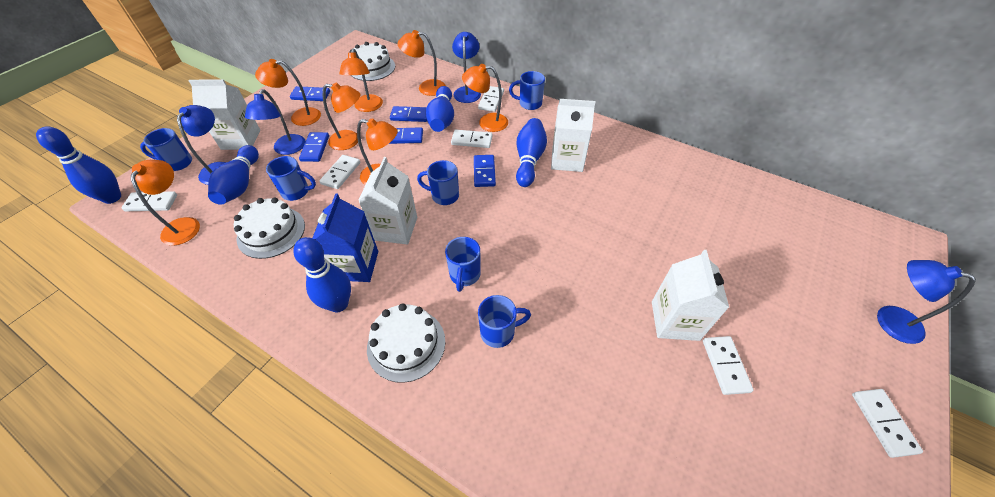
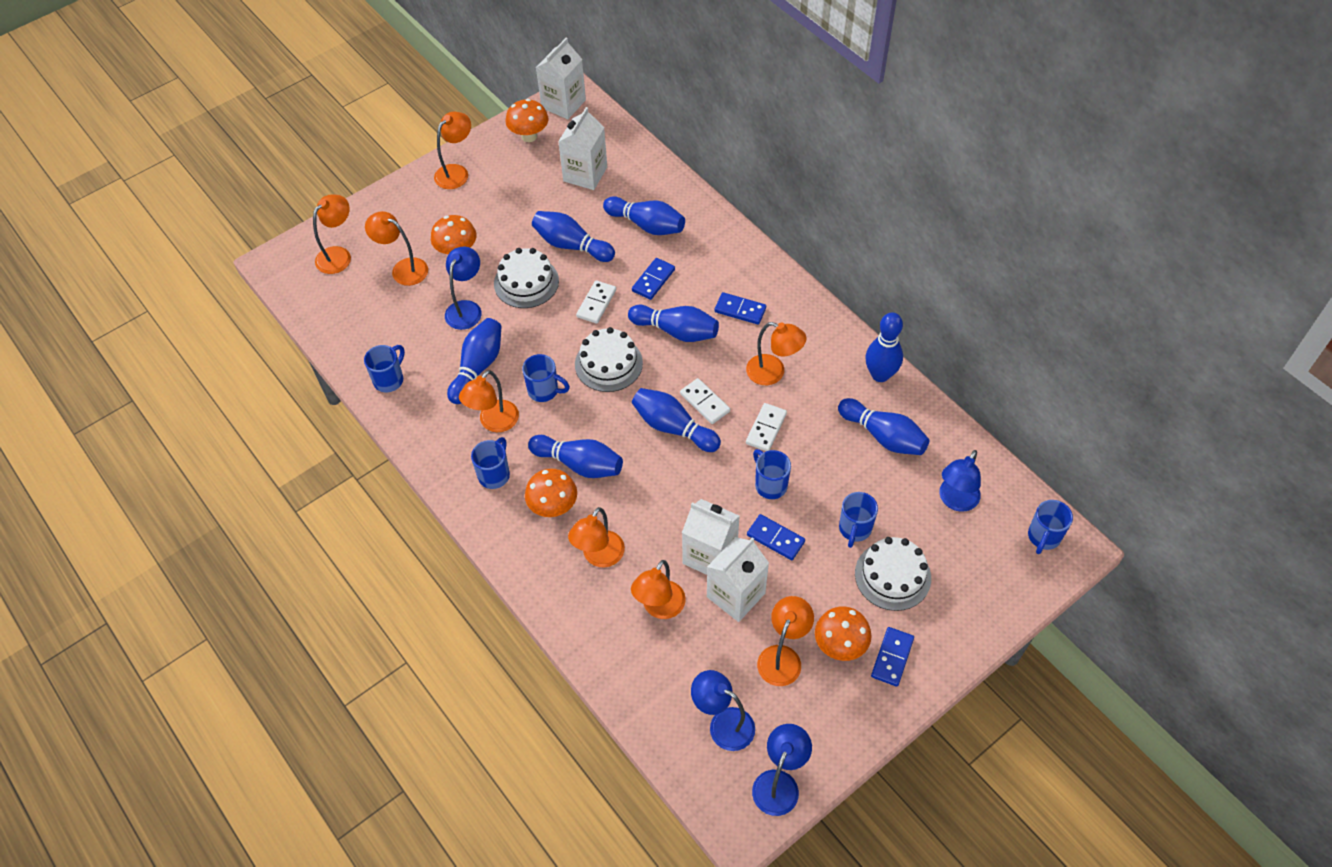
blue bowling pin: 5 -> 8
blue carton: 1 -> 0
blue domino: 5 -> 4
orange lamp: 7 -> 8
orange mushroom: 0 -> 4
white domino: 6 -> 3

